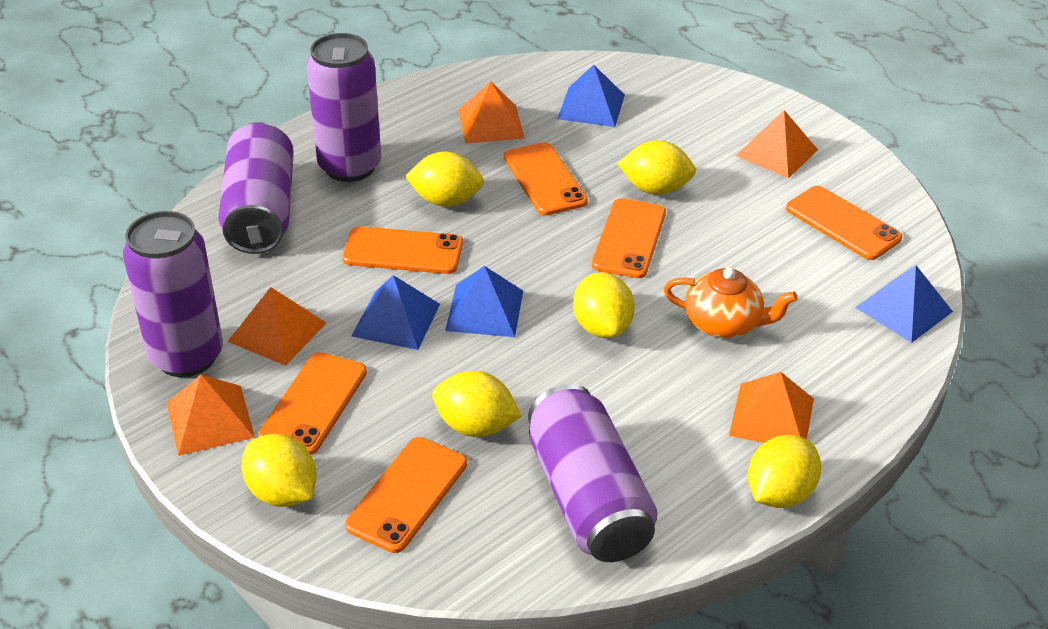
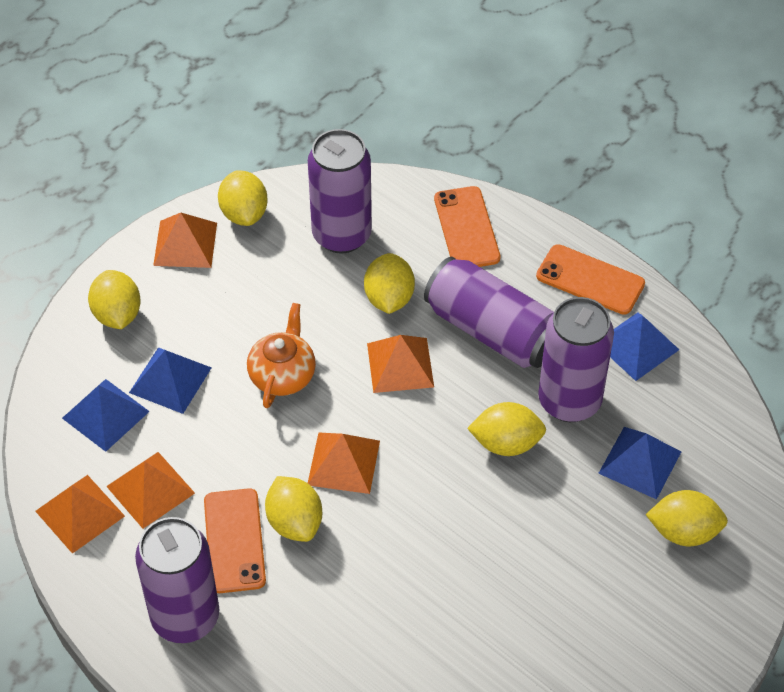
orange phone: 6 -> 3

